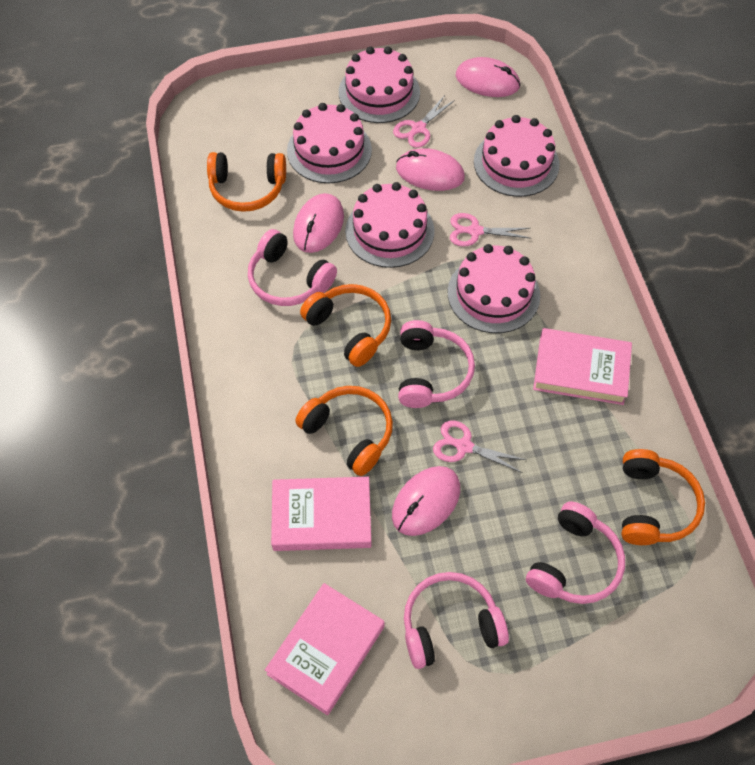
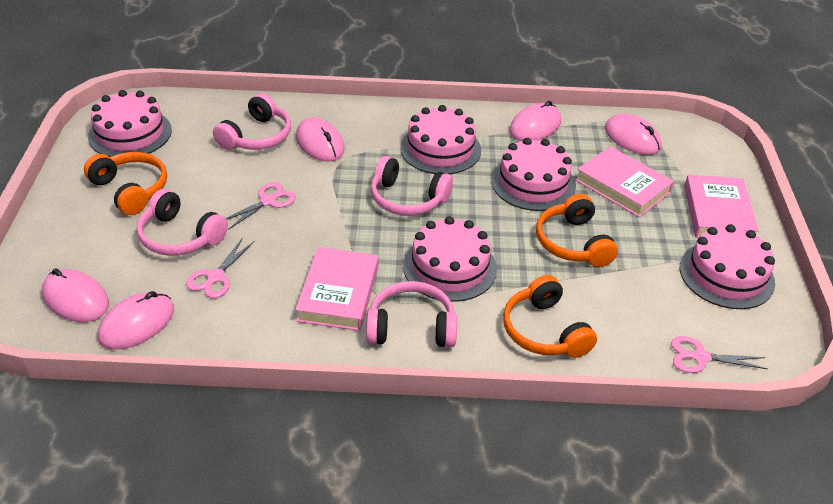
orange headphones: 4 -> 3
pink mouse: 4 -> 5

